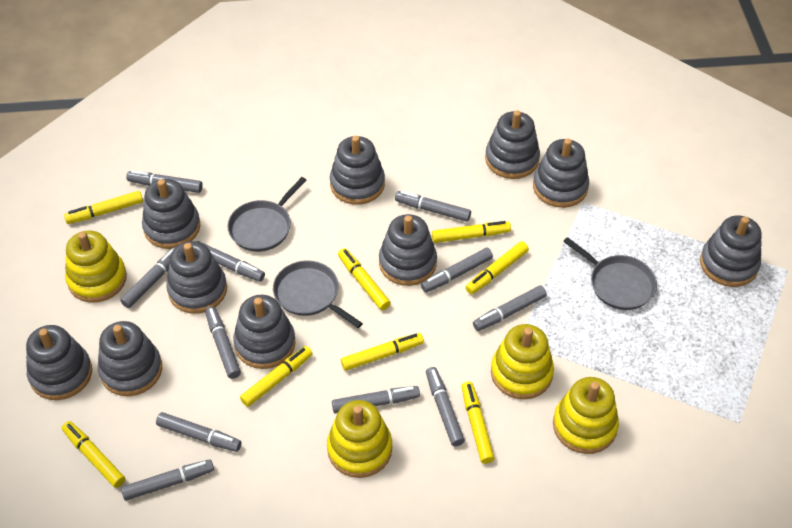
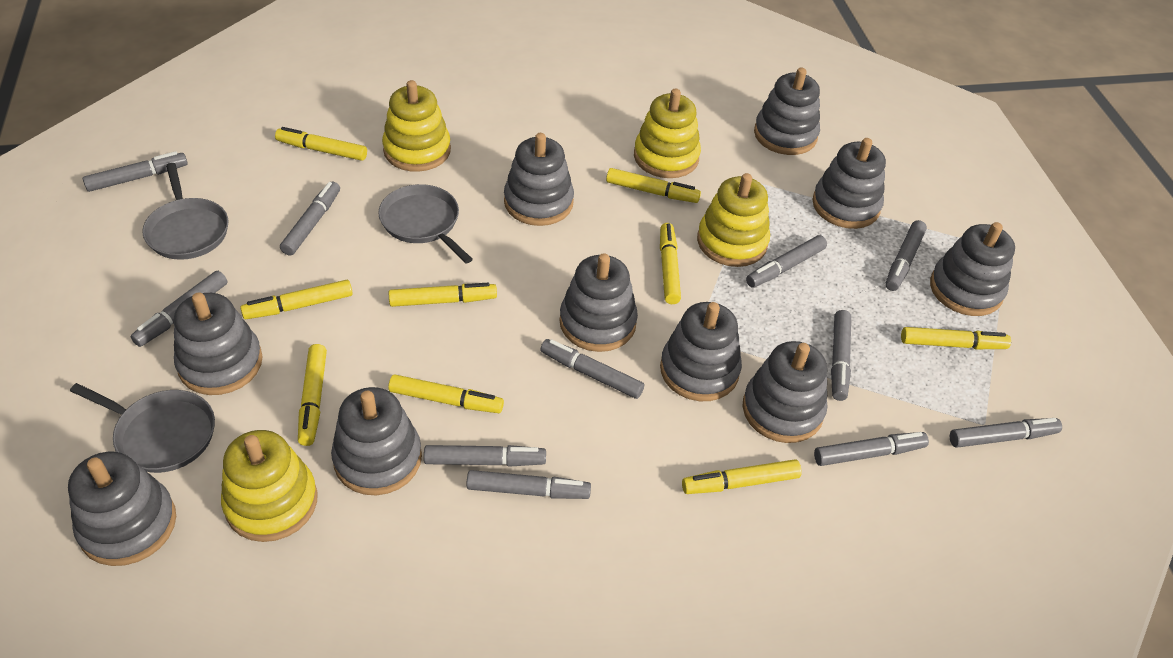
yellow marker: 8 -> 9

